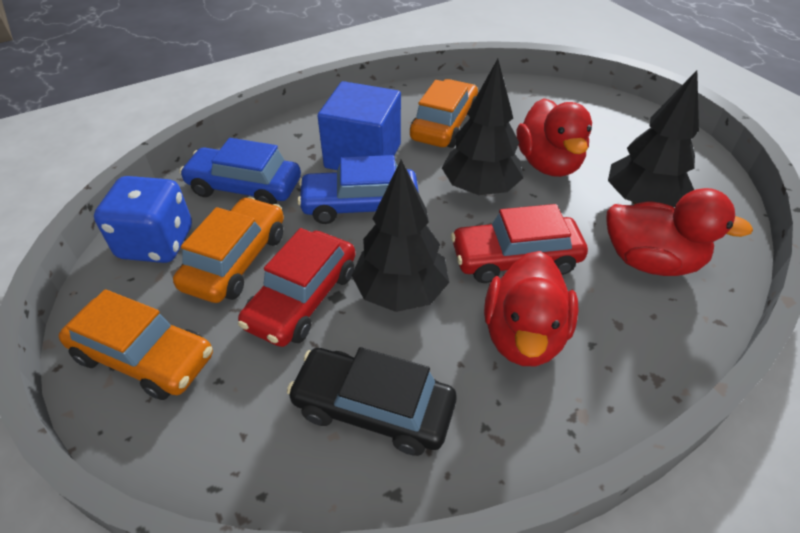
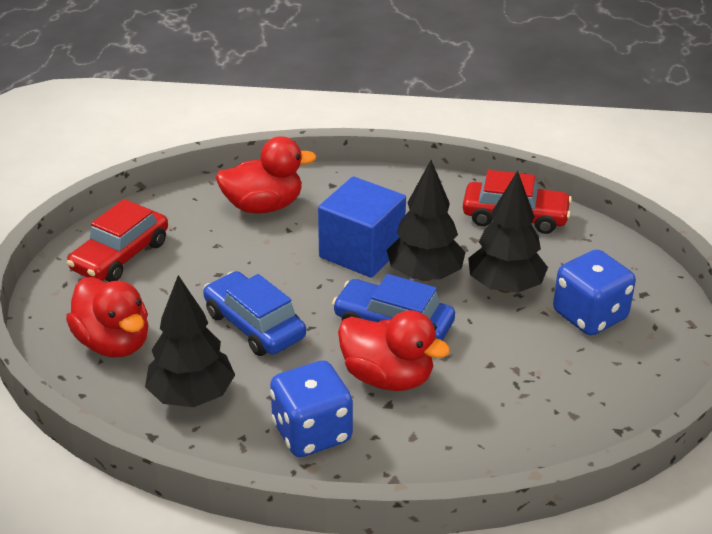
black car: 1 -> 0
blue dice: 1 -> 2
orange car: 3 -> 0

